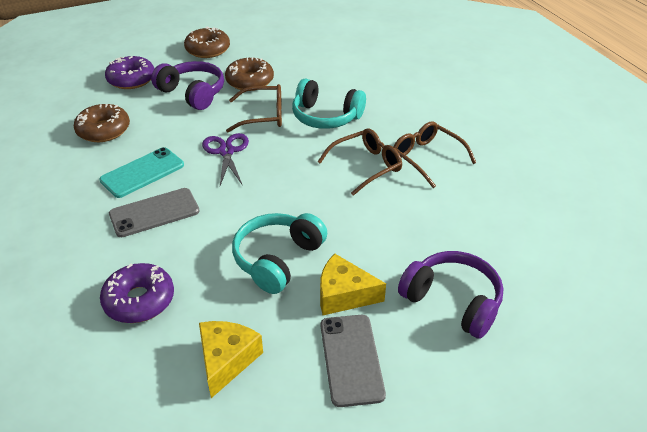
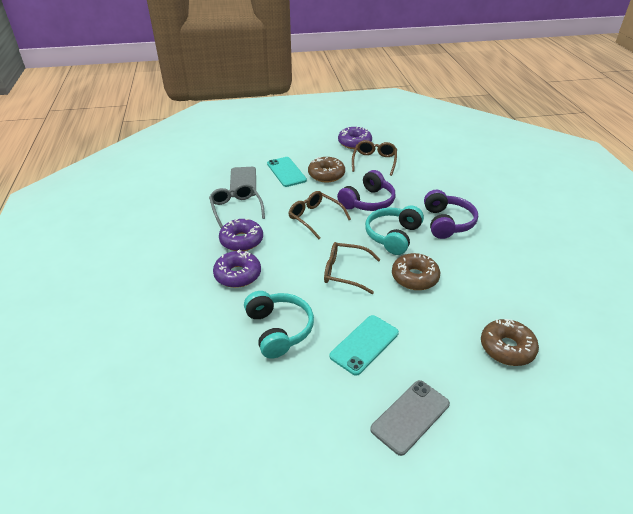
grey glasses: 0 -> 1
purple donut: 2 -> 3
purple scissors: 1 -> 0
turquoise phone: 1 -> 2
yellow cheese: 2 -> 0

